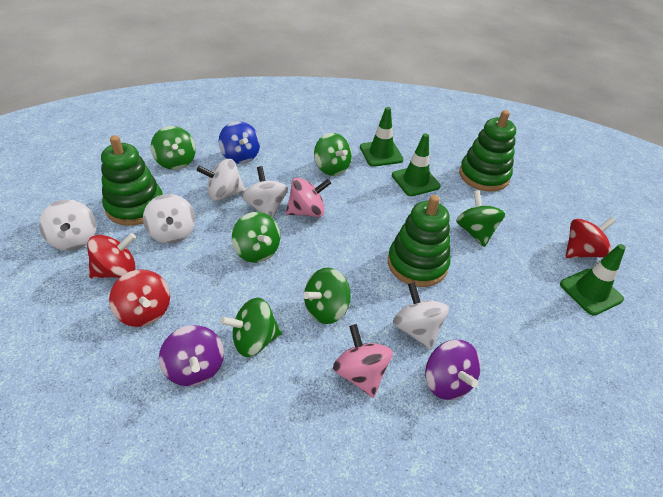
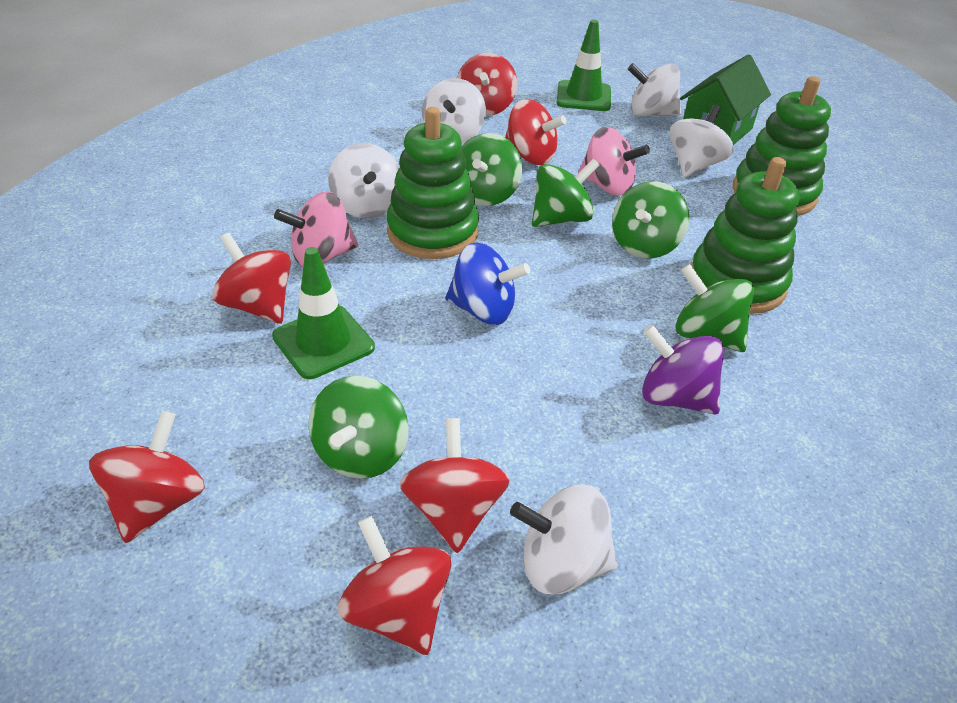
green house: 0 -> 1
green spinning top: 6 -> 5
green traffic cone: 3 -> 2
purple spinning top: 2 -> 1
red spinning top: 3 -> 6

